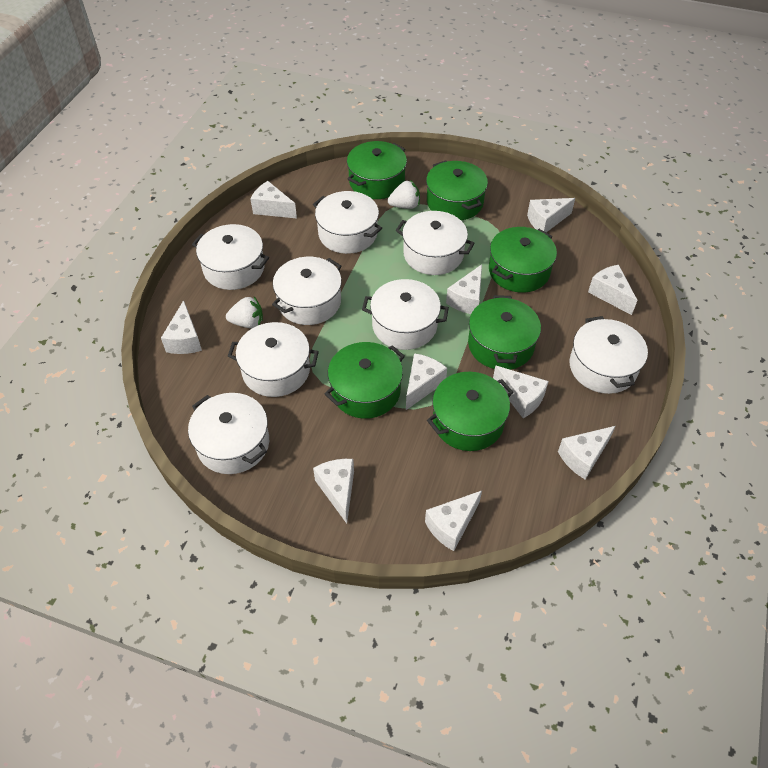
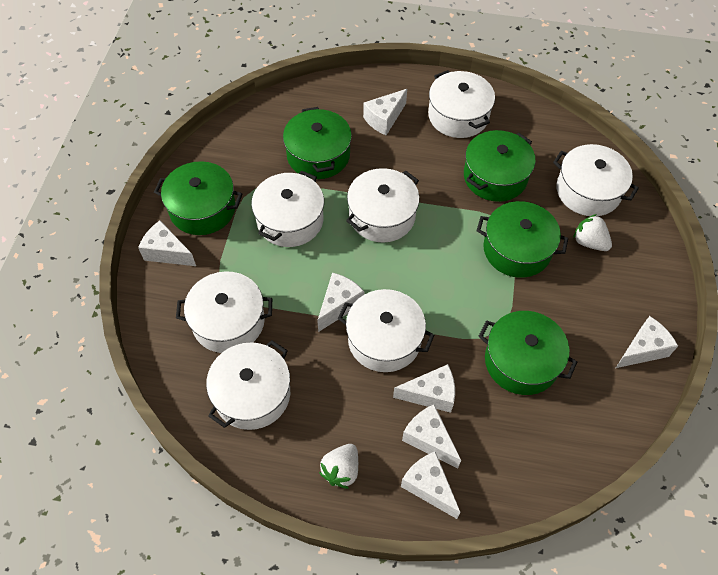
green pot: 6 -> 5
white cheese: 10 -> 7
white pot: 8 -> 7

